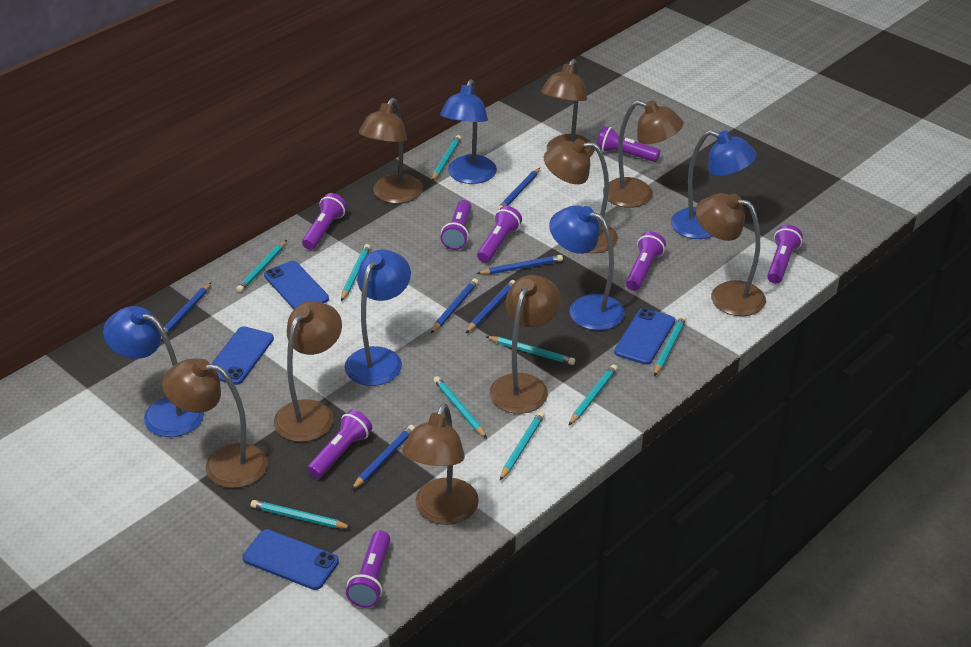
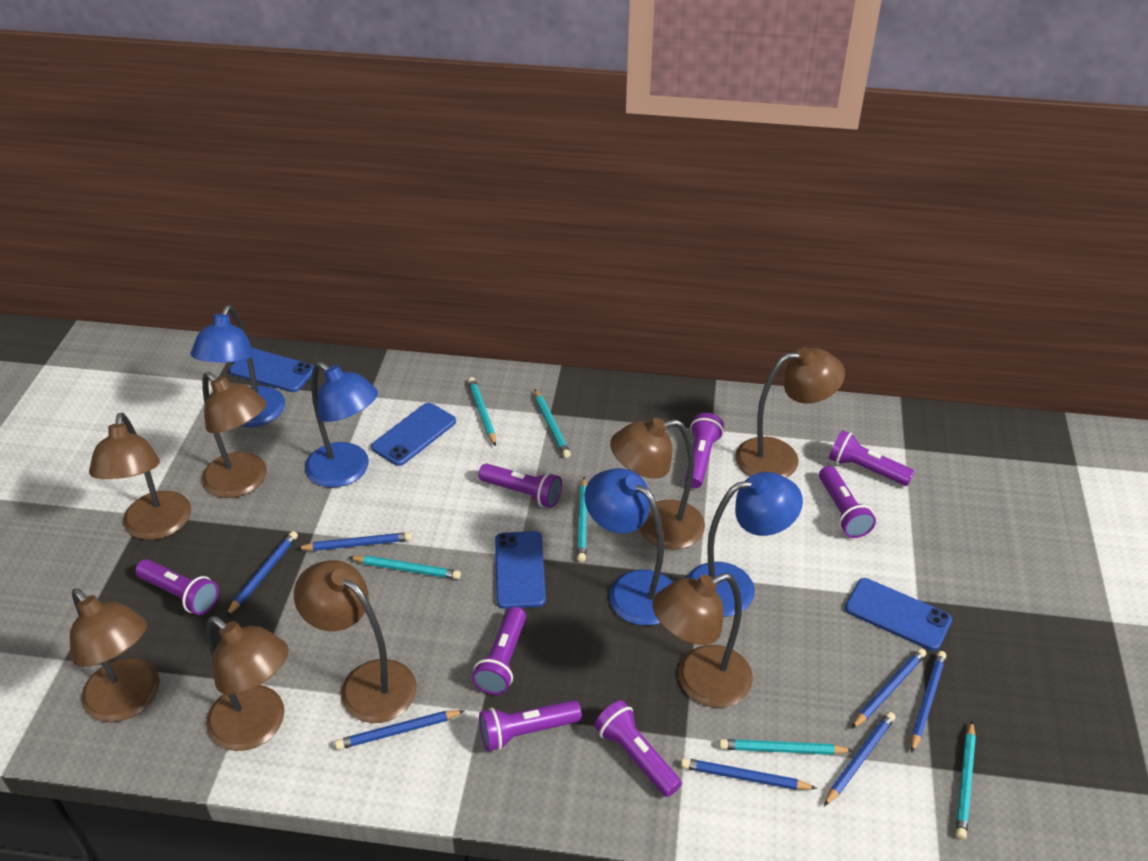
blue lamp: 5 -> 4
blue pencil: 6 -> 7
brown lamp: 9 -> 8
turquoise pencil: 9 -> 6

